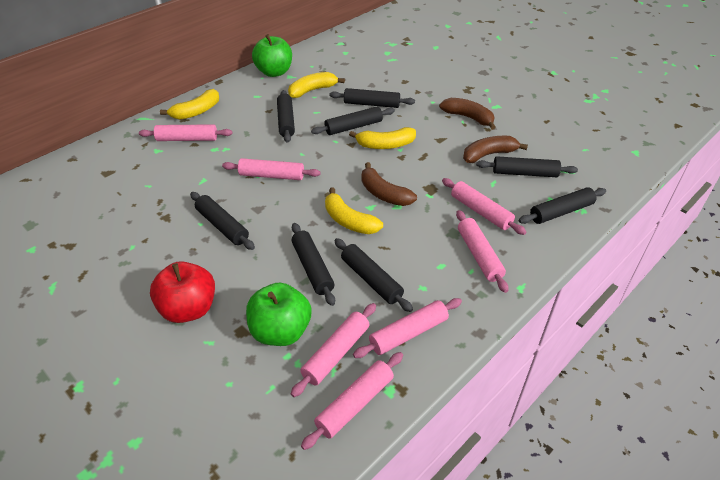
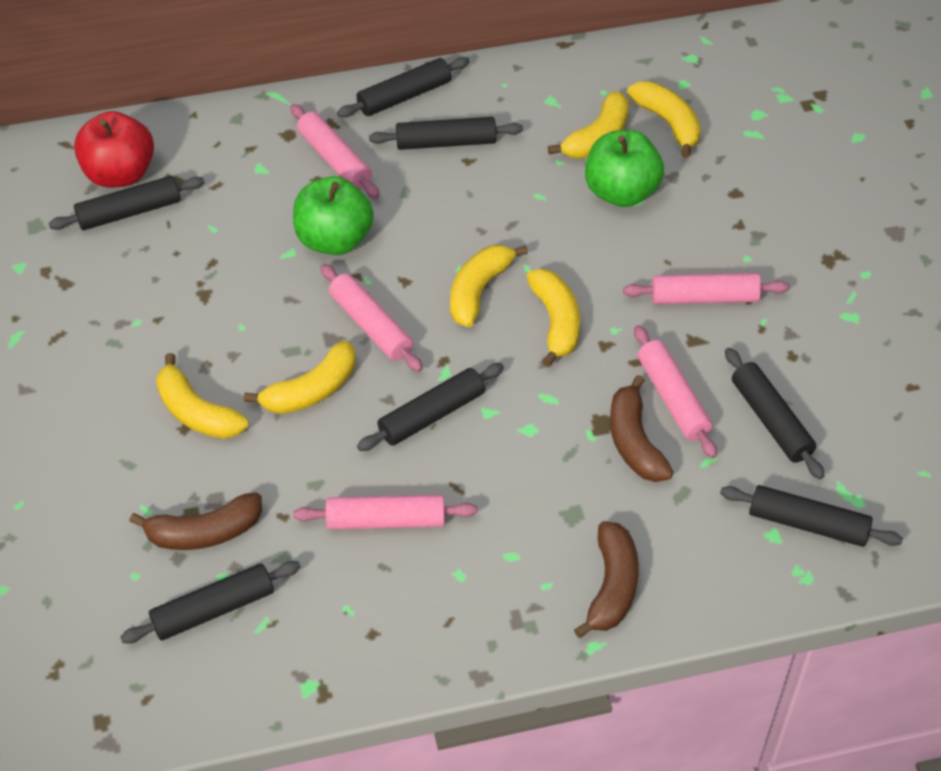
black rolling pin: 8 -> 7
pink rolling pin: 7 -> 5
yellow banana: 4 -> 6

